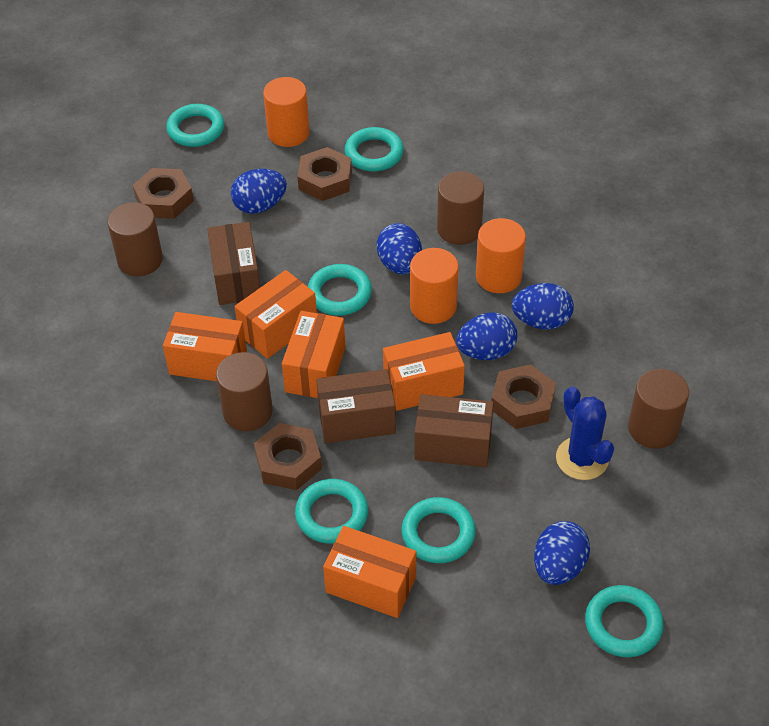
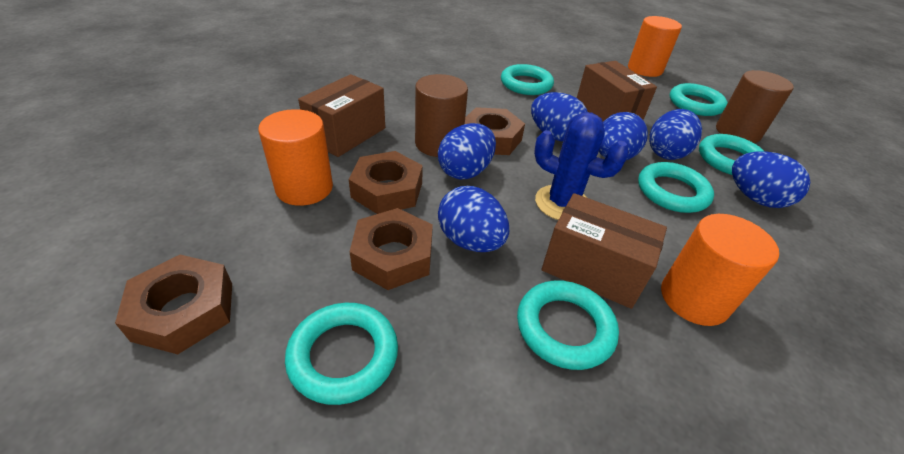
blue egg: 5 -> 6
brown cylinder: 4 -> 2
orange box: 5 -> 0

